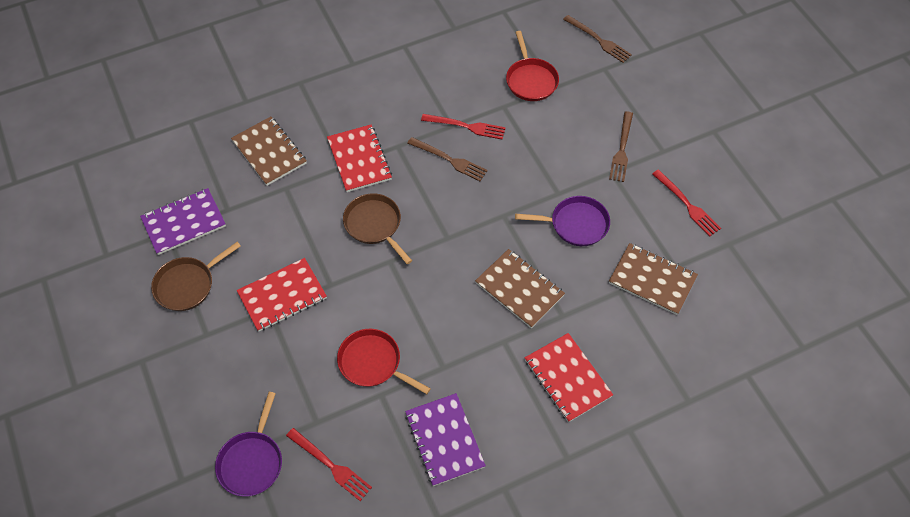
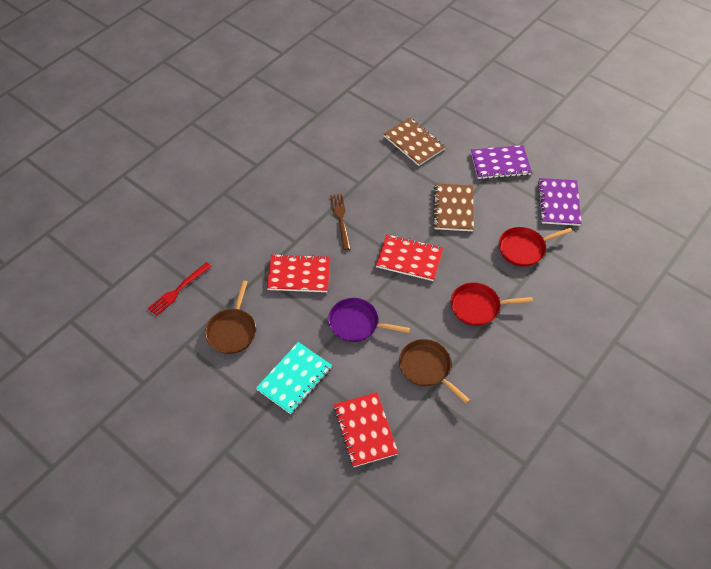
brown fork: 3 -> 1
brown notebook: 3 -> 2
purple pan: 2 -> 1
red fork: 3 -> 1
turquoise notebook: 0 -> 1

